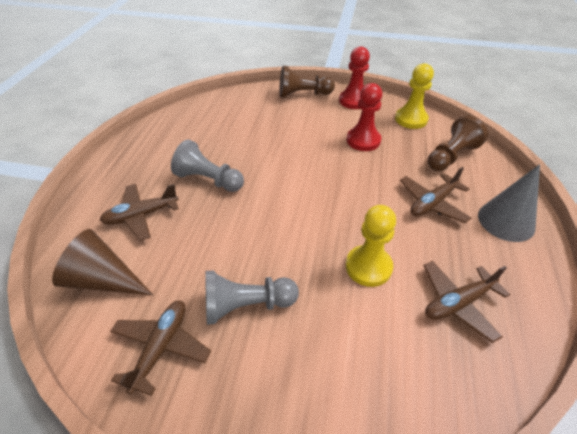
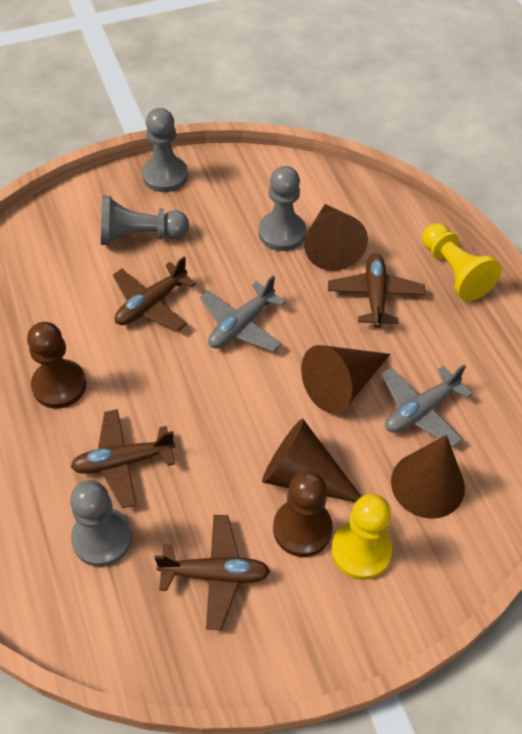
brown cone: 1 -> 4
grey cone: 1 -> 0
grey pawn: 2 -> 4
grey plane: 0 -> 2
red pawn: 2 -> 0

